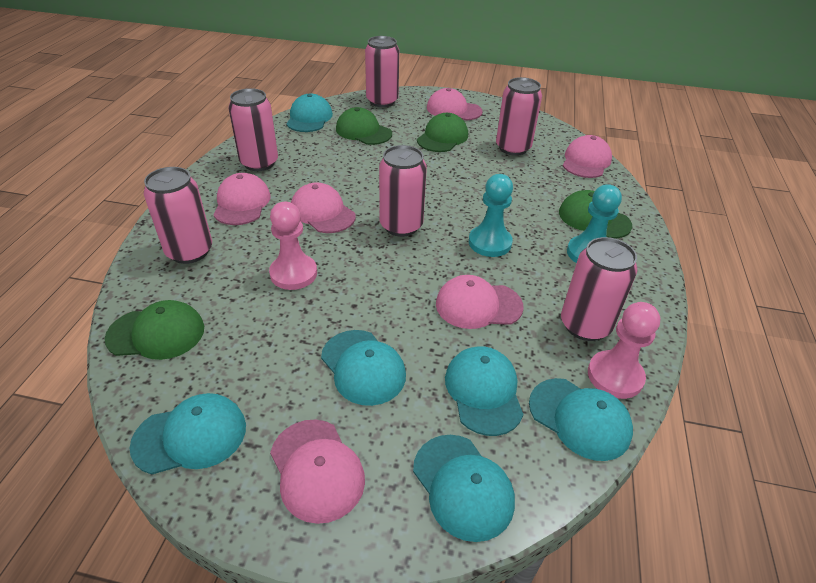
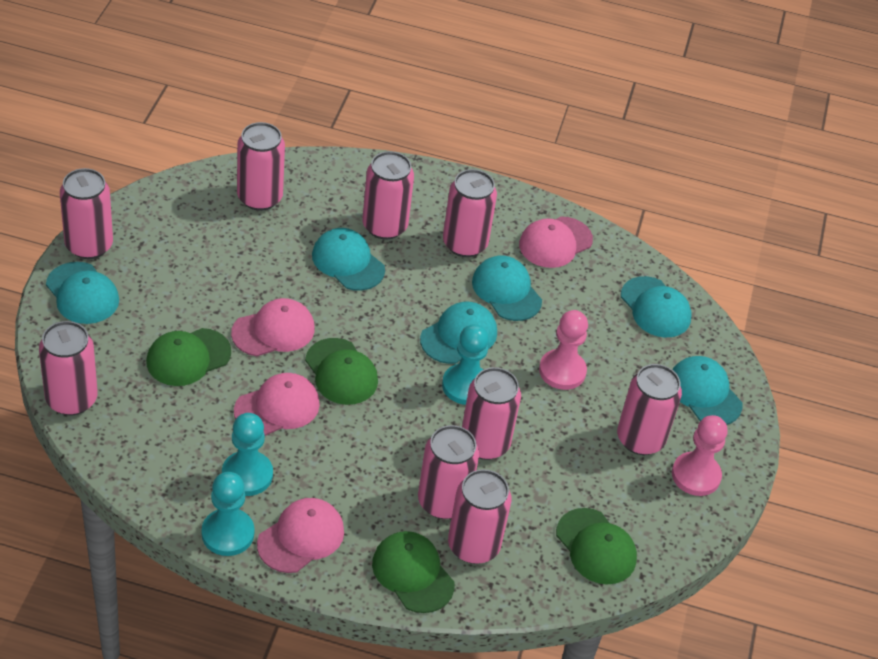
pink can: 6 -> 9
pink cap: 6 -> 4
turquoise pawn: 2 -> 3

